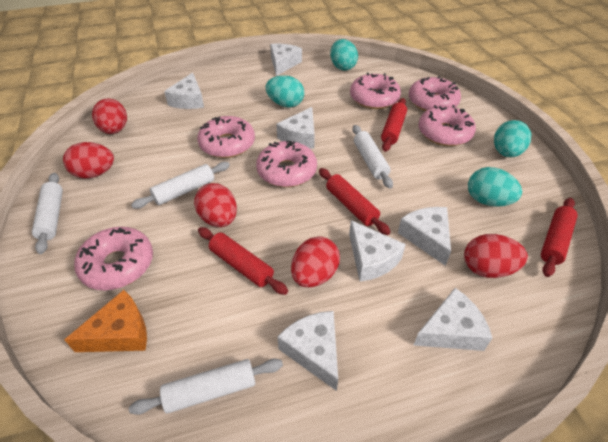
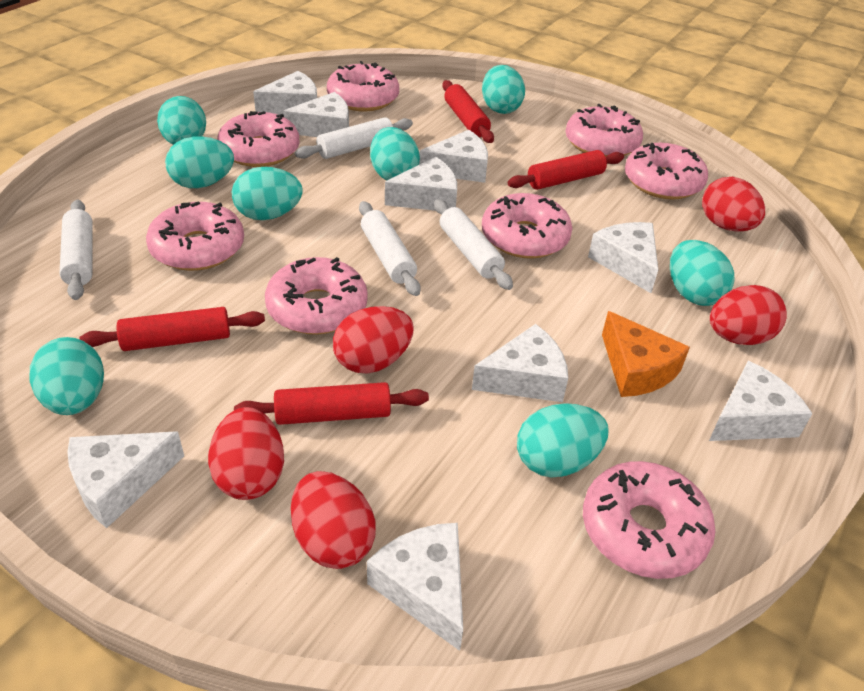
pink donut: 6 -> 8
turquoise egg: 4 -> 8
white cheese: 7 -> 9

